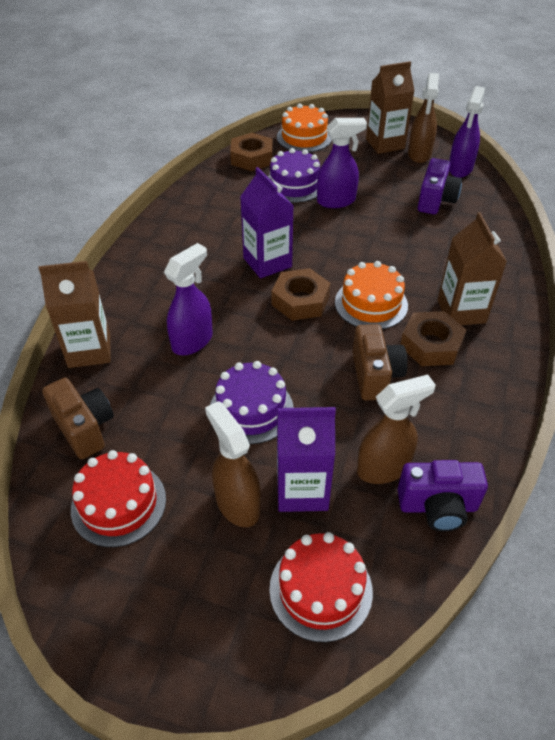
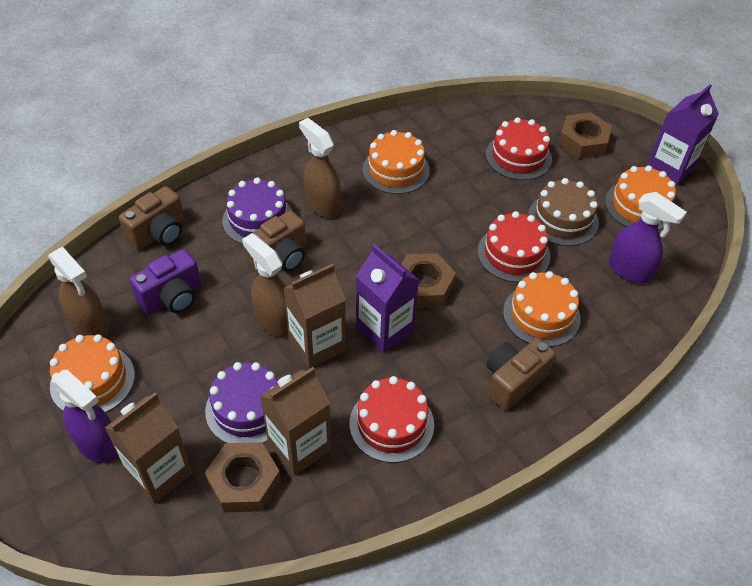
brown cake: 0 -> 1
brown camera: 2 -> 3
orange cake: 2 -> 4
purple camera: 2 -> 1
purple spray bottle: 3 -> 2
red cake: 2 -> 3

